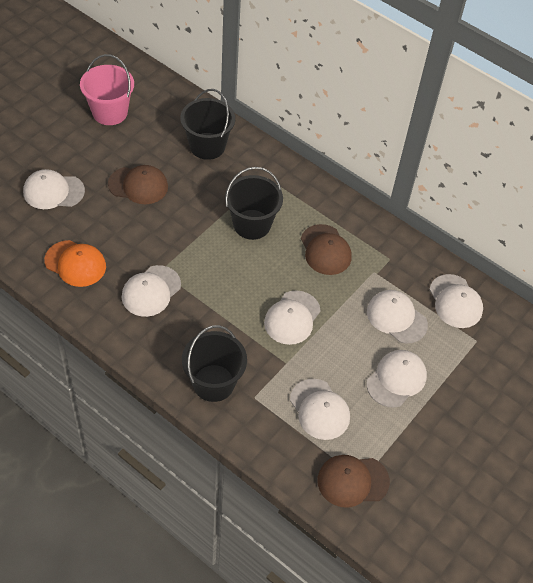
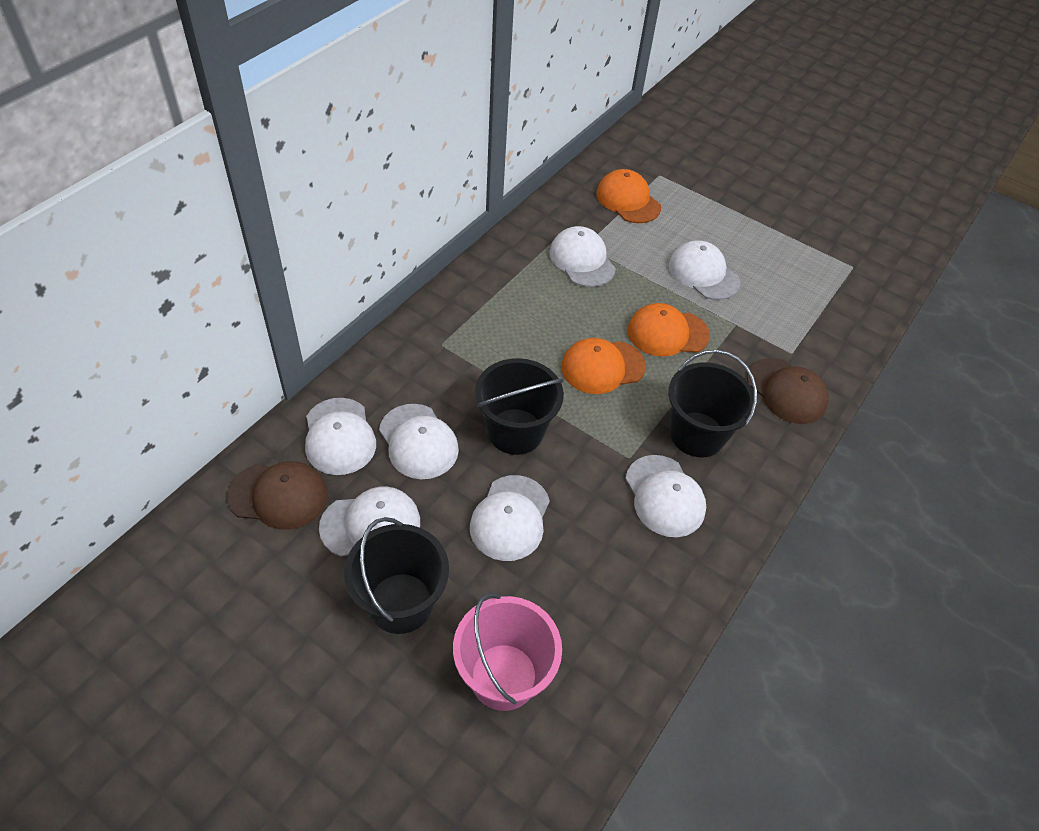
brown cap: 3 -> 2
orange cap: 1 -> 3

